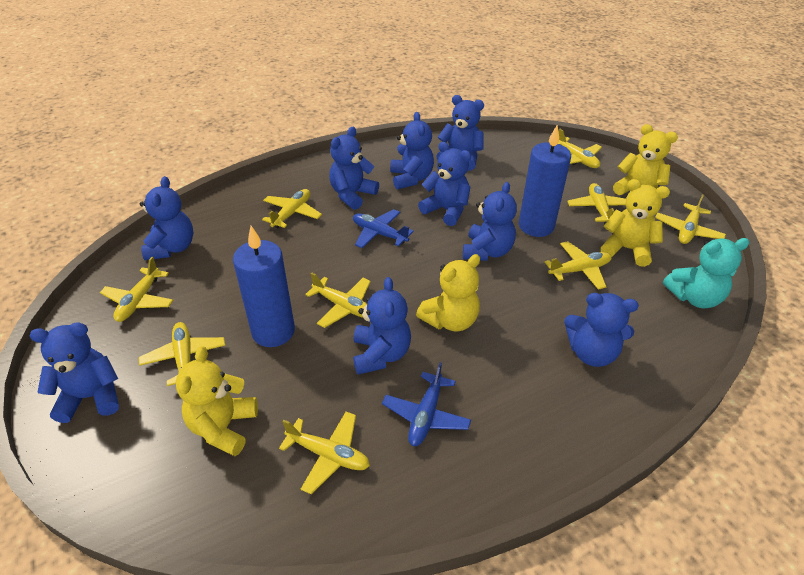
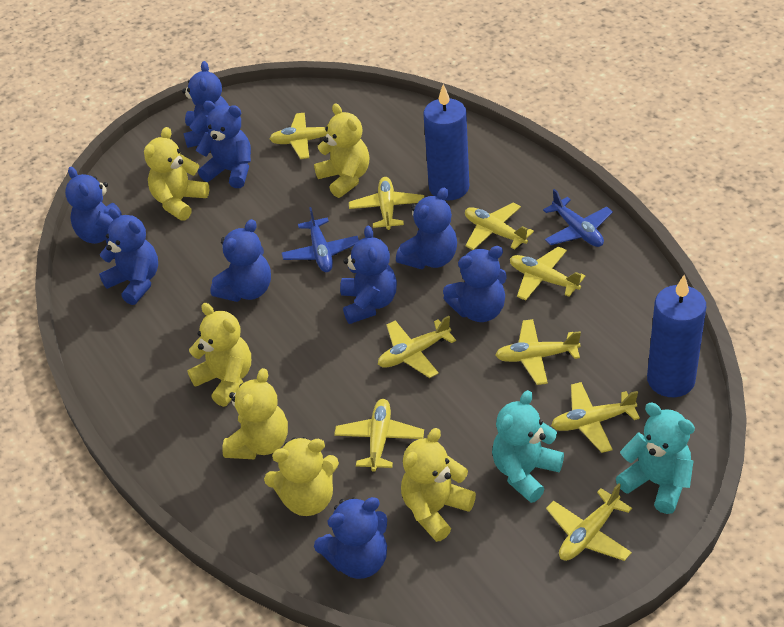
turquoise teddy bear: 1 -> 2
yellow teddy bear: 4 -> 6

